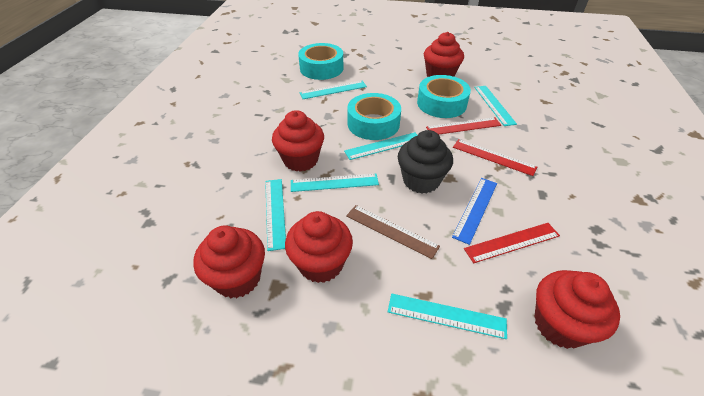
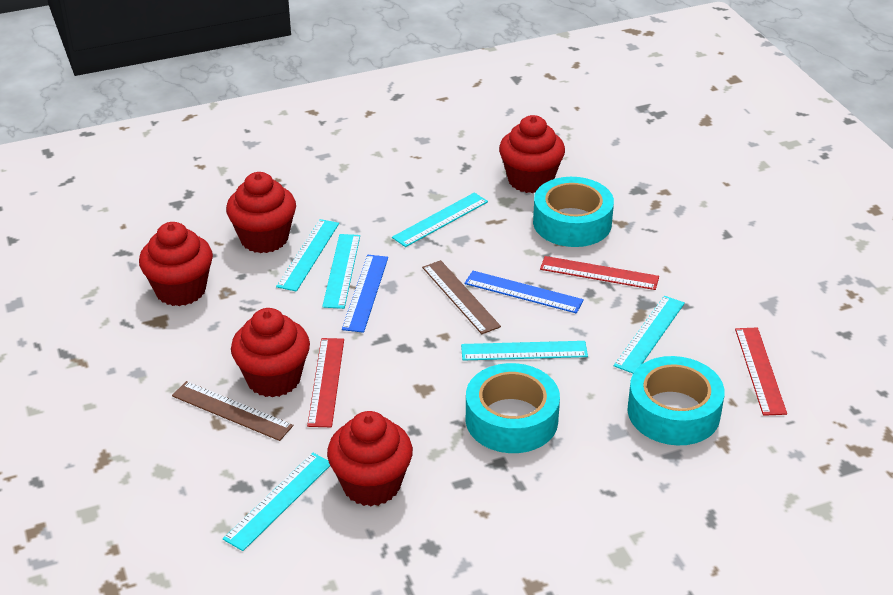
black cupcake: 1 -> 0
blue ruler: 1 -> 2
brown ruler: 1 -> 2

